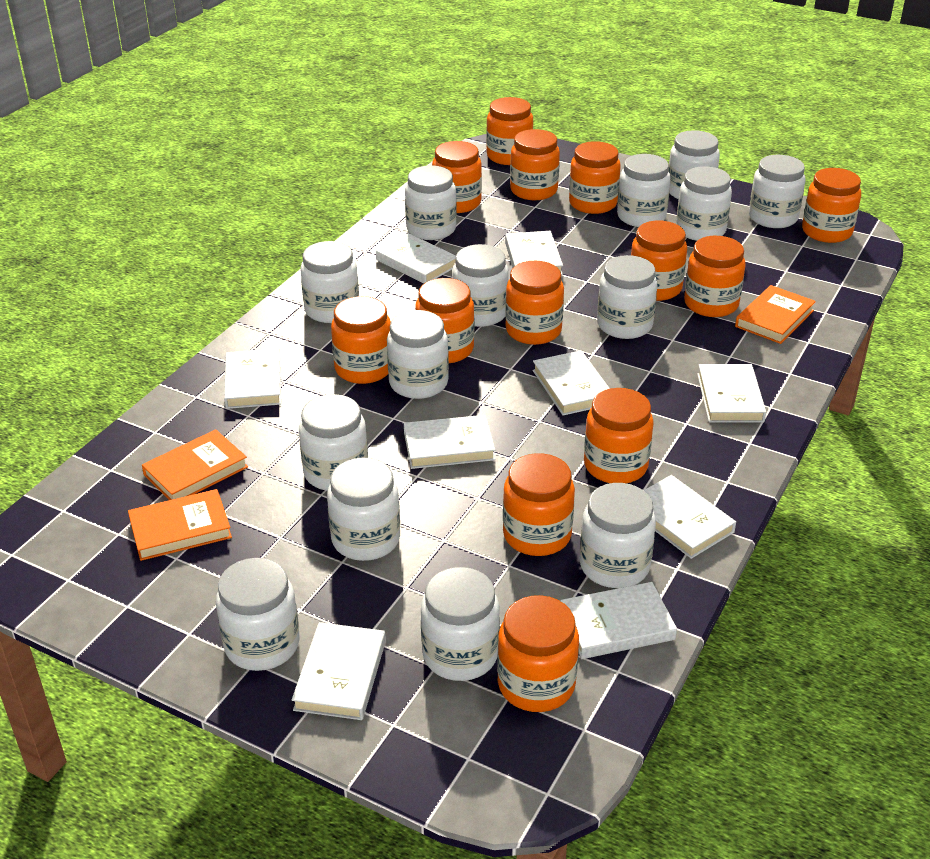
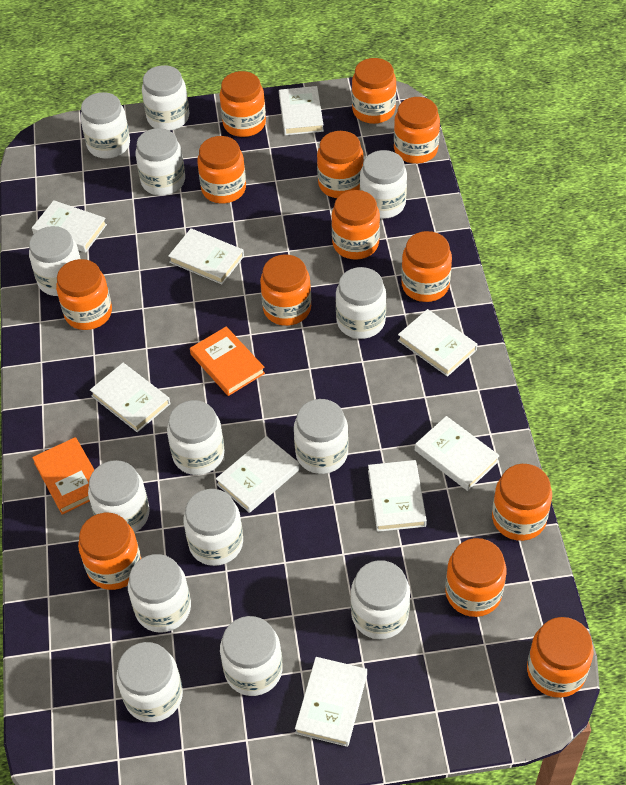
orange book: 3 -> 2

